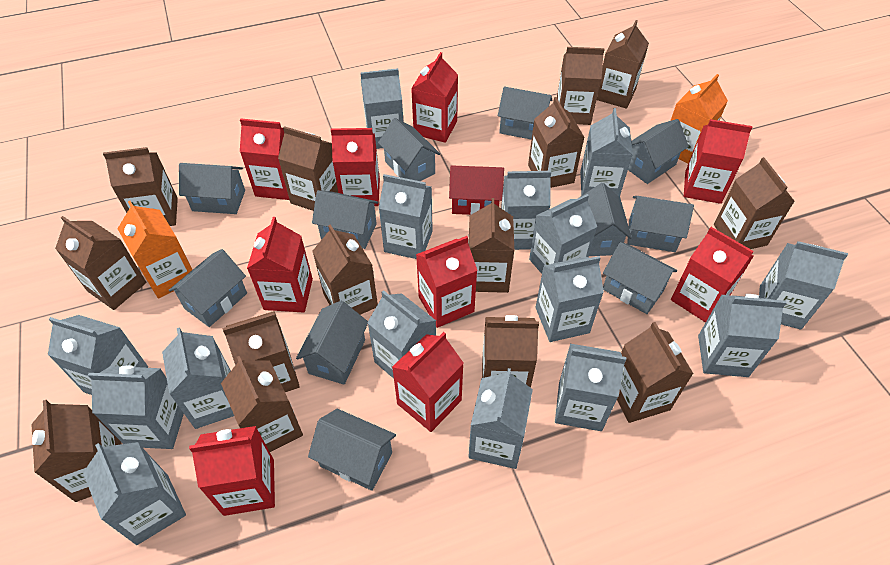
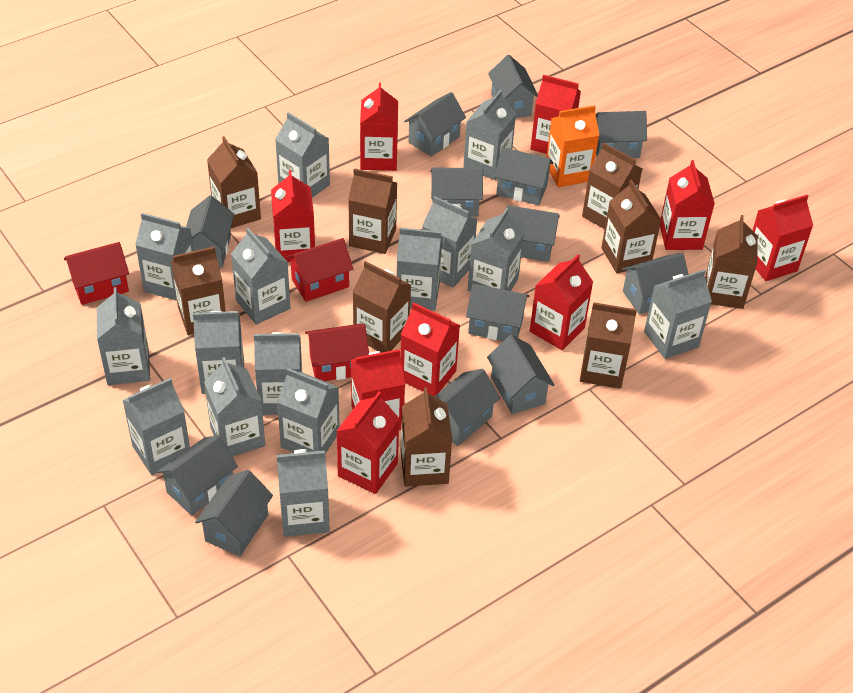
brown carton: 14 -> 9
grey house: 11 -> 13
orange carton: 2 -> 1
red house: 1 -> 3

